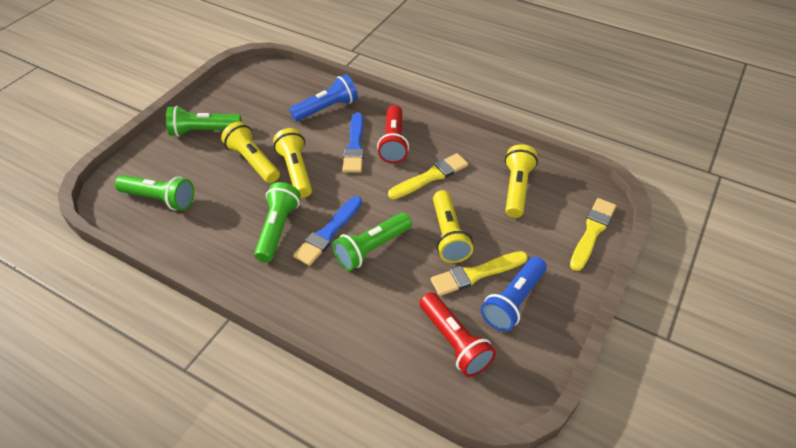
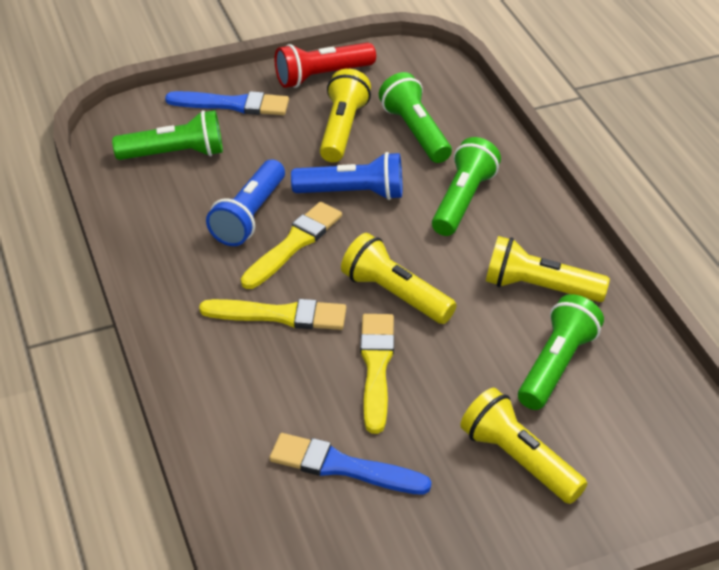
red flashlight: 2 -> 1

